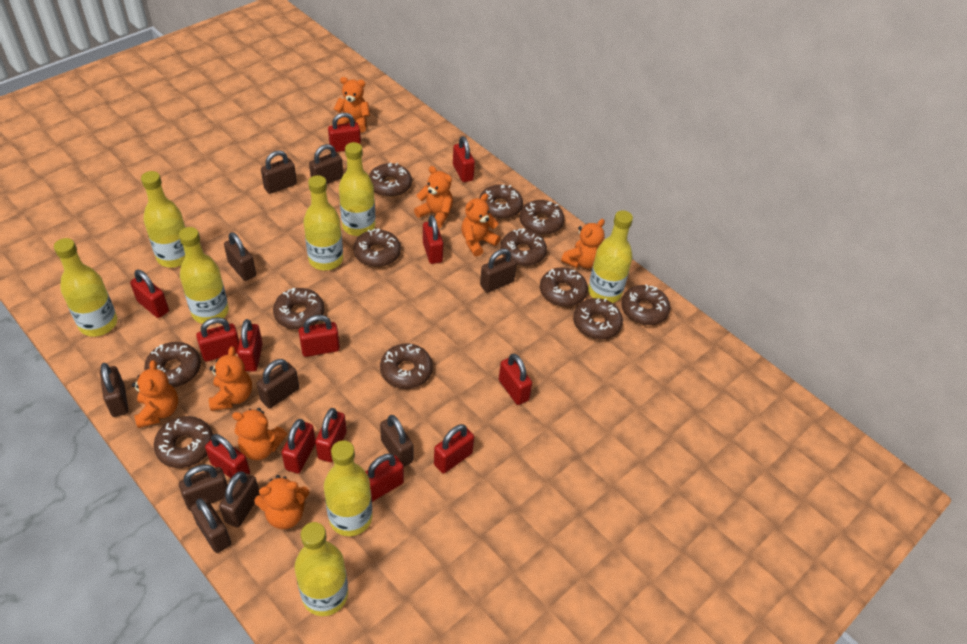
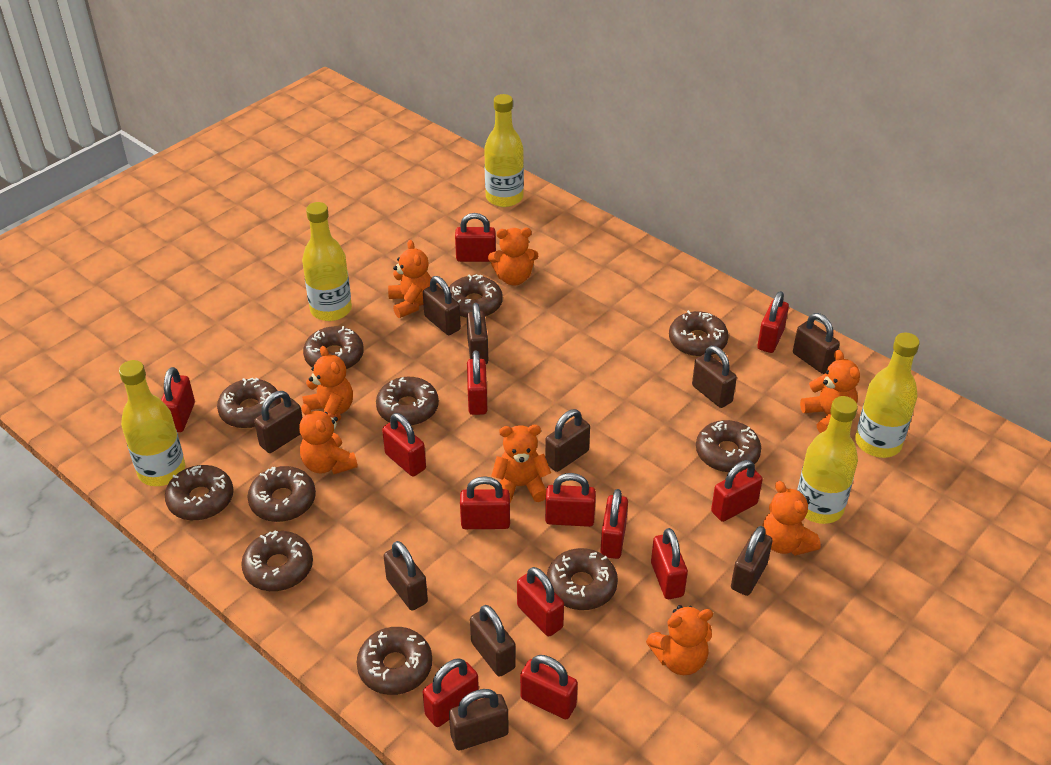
brown donut: 12 -> 11
yellow bottle: 8 -> 5

